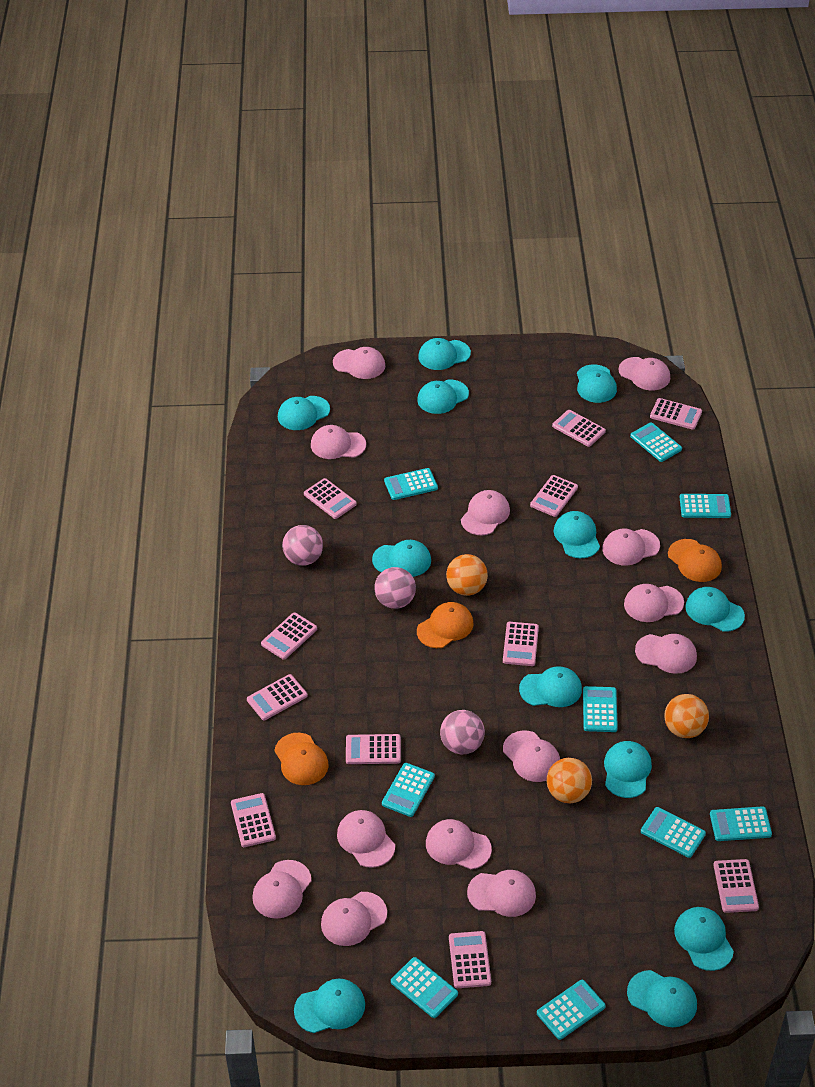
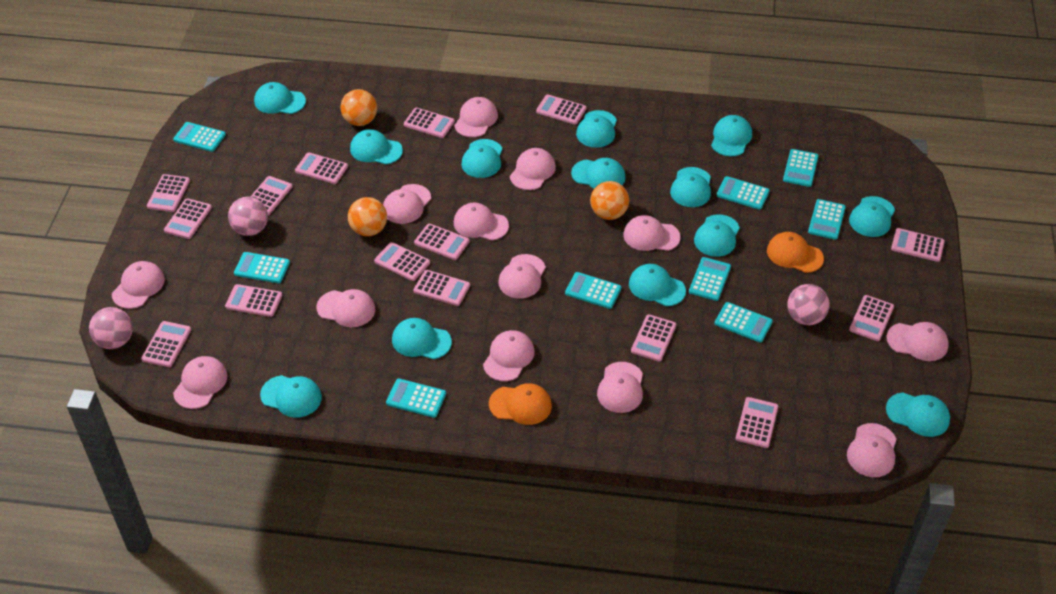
orange cap: 3 -> 2
pink calculator: 11 -> 15
turquoise cap: 12 -> 13

